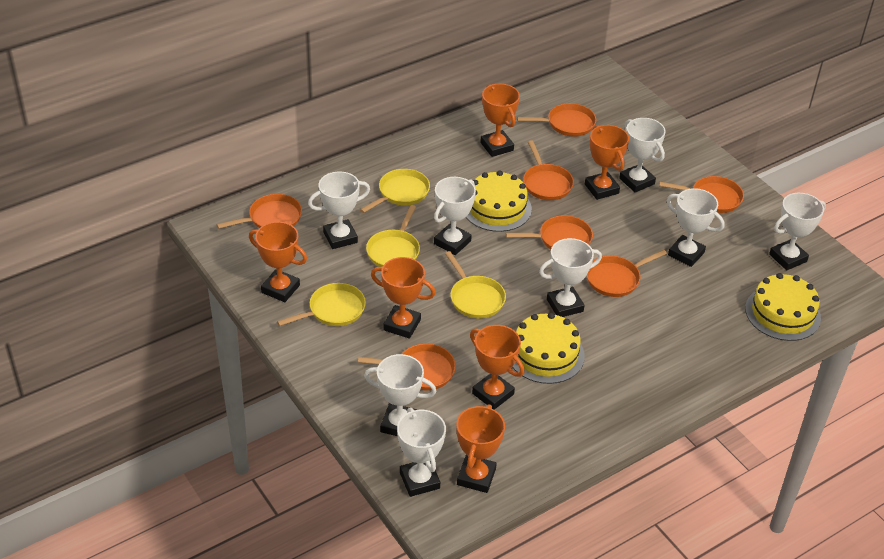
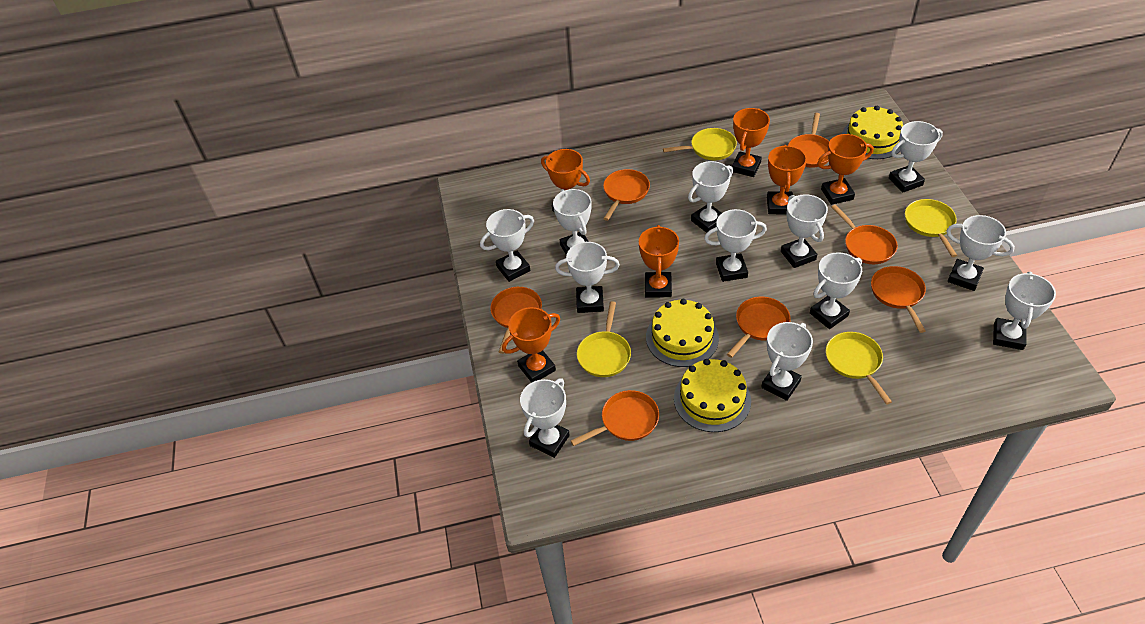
white trophy: 8 -> 12

